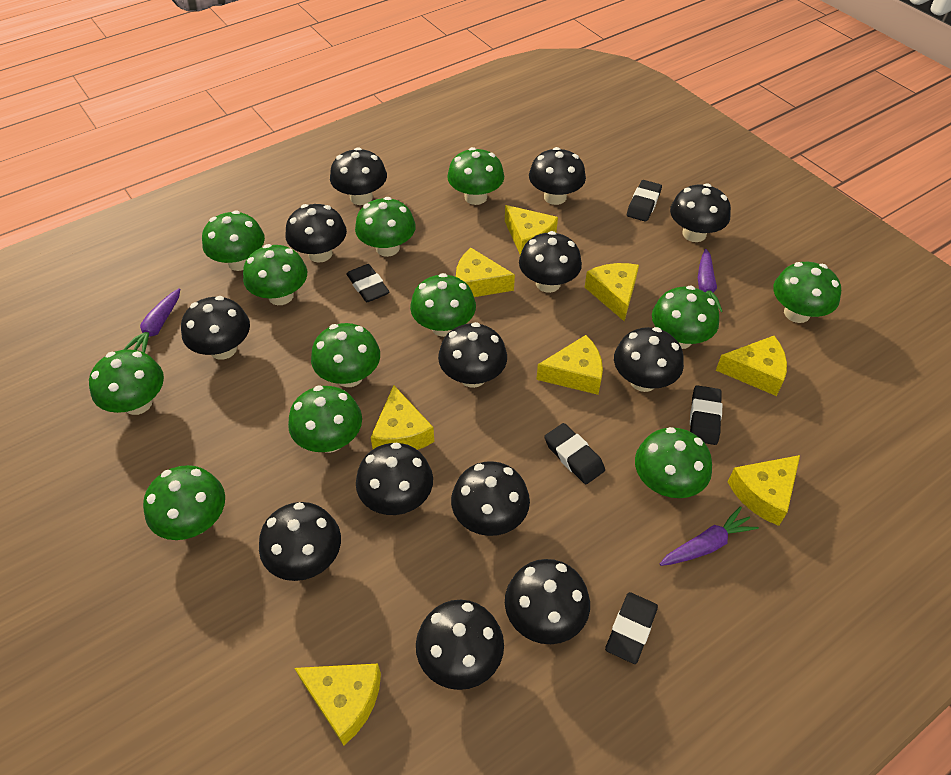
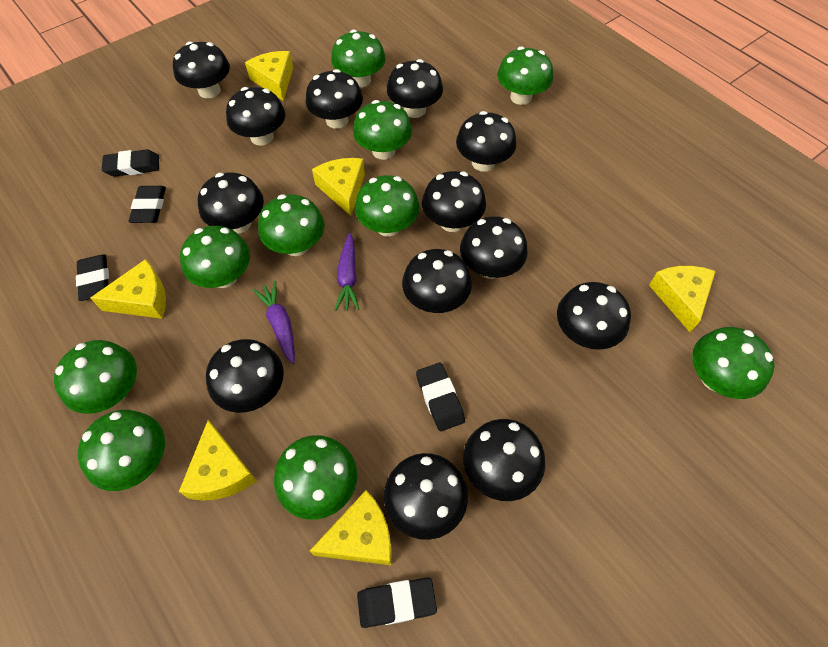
green mushroom: 12 -> 10
purple carrot: 3 -> 2
yellow cheese: 8 -> 6

